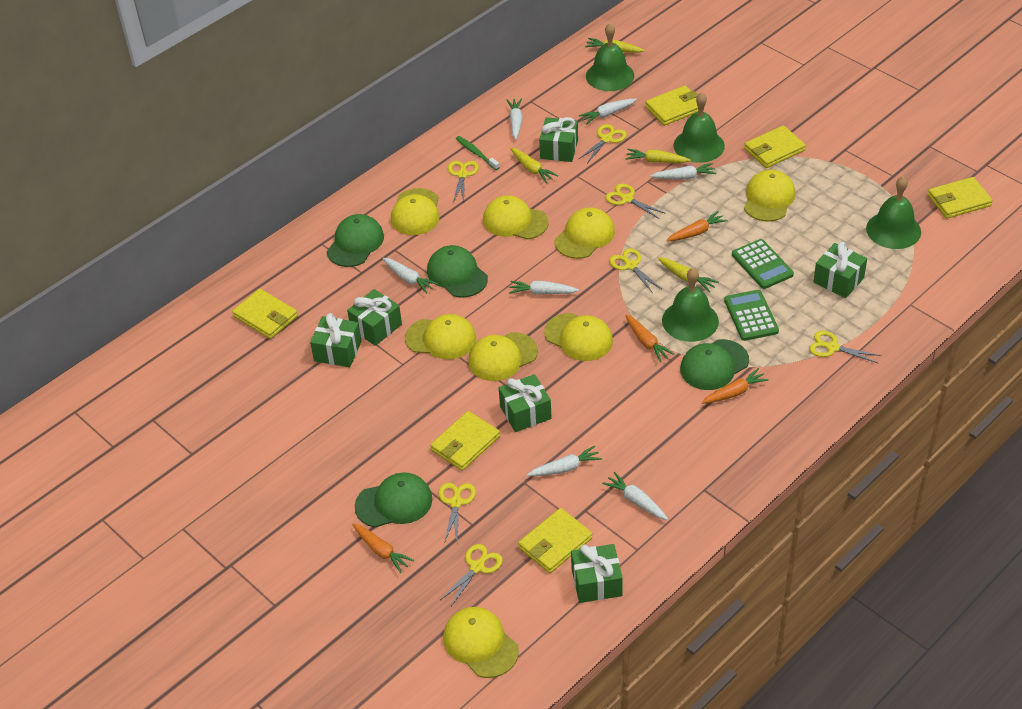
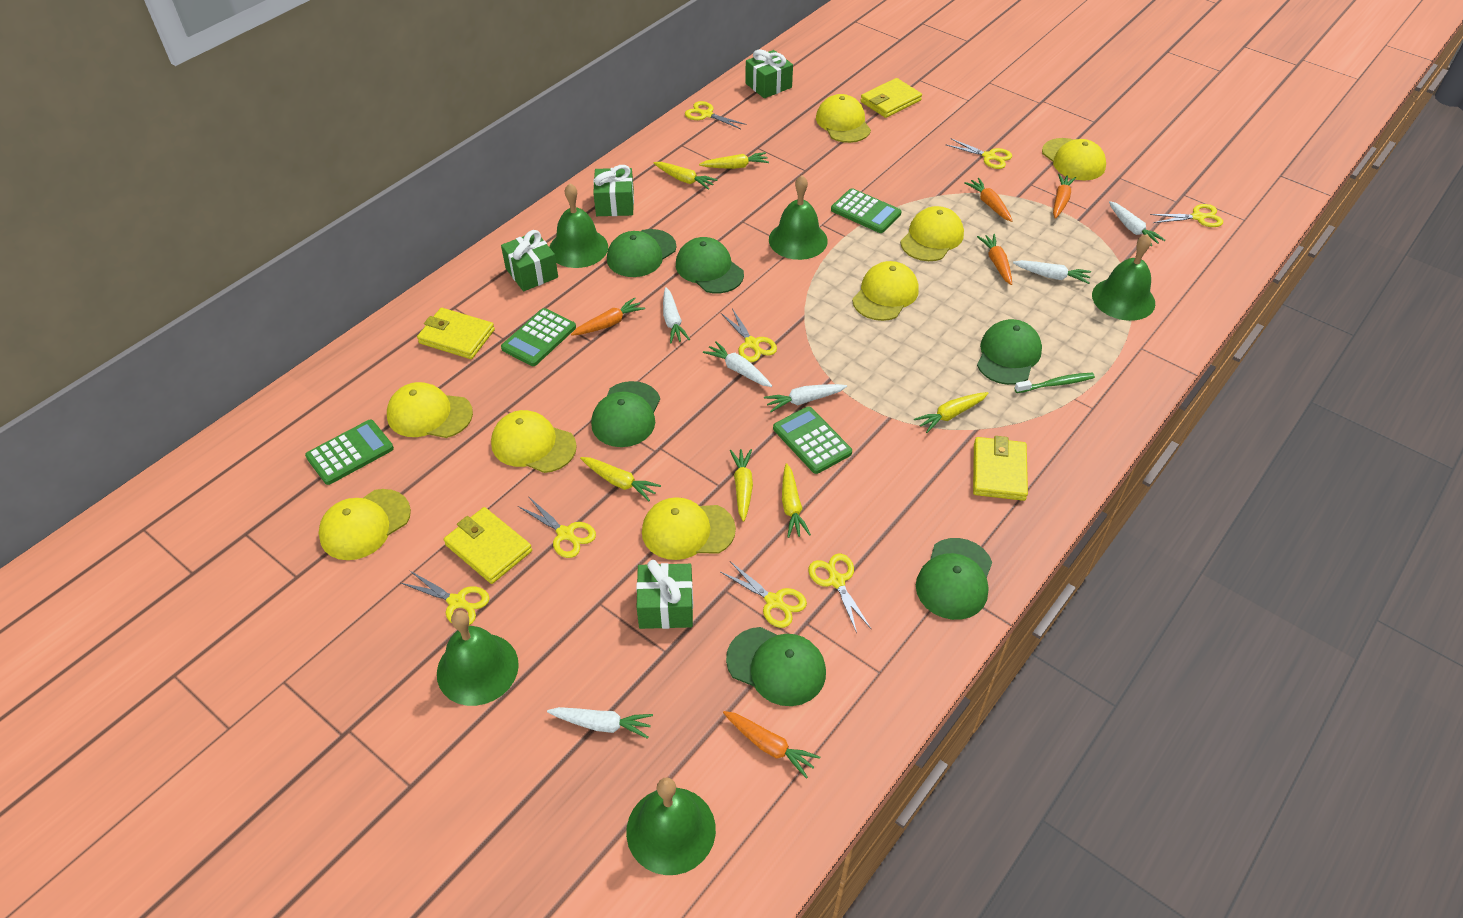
green bell: 4 -> 5
green calculator: 2 -> 4
green cap: 4 -> 6
green gift: 6 -> 4
orange carrot: 4 -> 5
white carrot: 7 -> 6
yellow carrot: 4 -> 6
yellow scissors: 7 -> 8
yellow wallet: 6 -> 4

